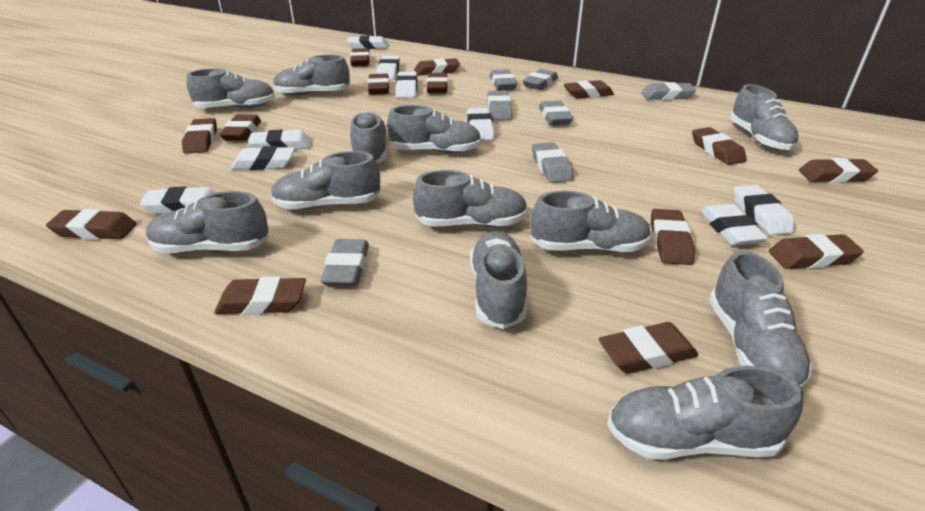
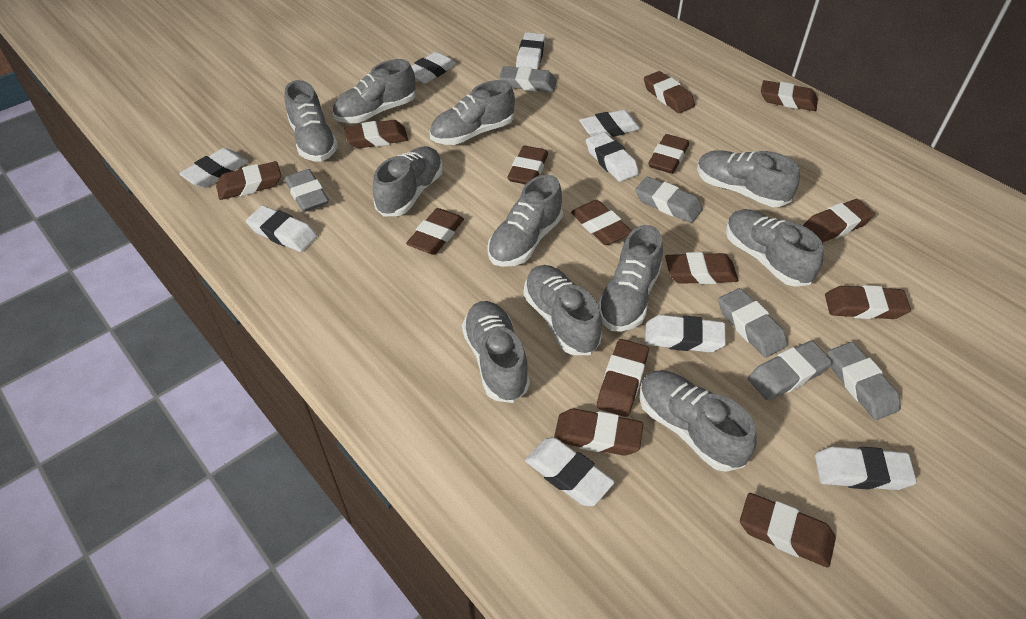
grey eraser: 7 -> 6
grey shoe: 12 -> 11

